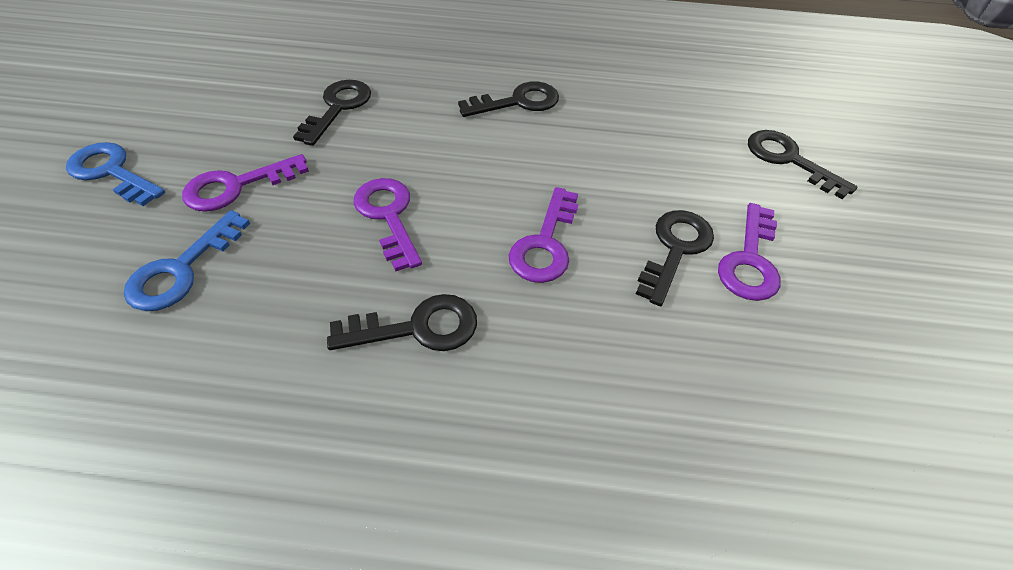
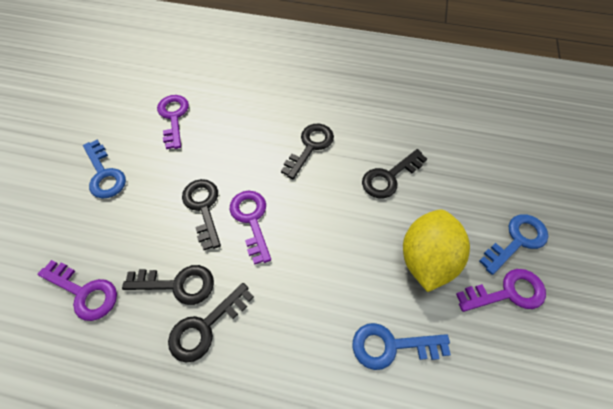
blue key: 2 -> 3
yellow lemon: 0 -> 1

